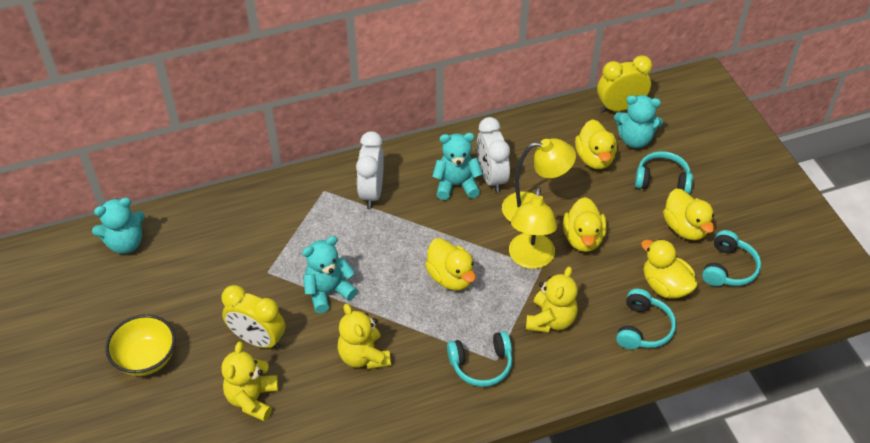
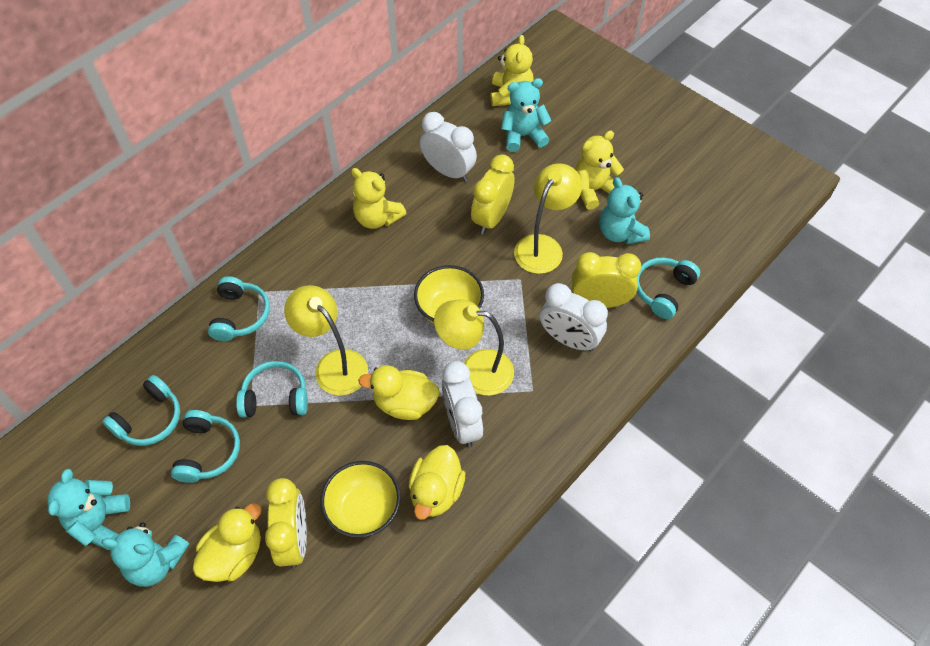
turquoise headphones: 4 -> 5
white clock: 2 -> 3
yellow bowl: 1 -> 2
yellow clock: 2 -> 3
yellow duck: 5 -> 3
yellow lamp: 2 -> 3

